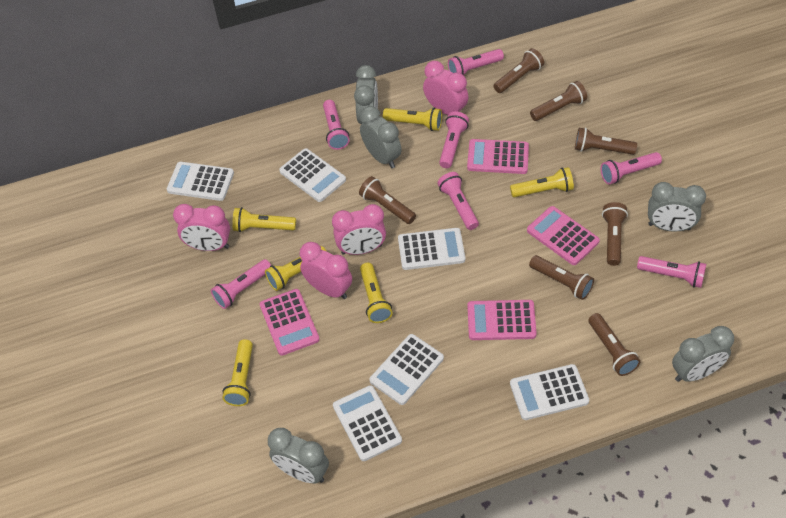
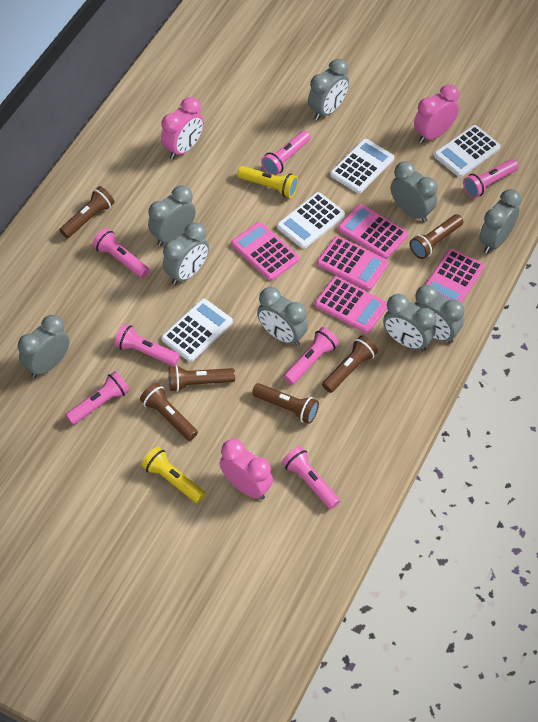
brown flashlight: 7 -> 6
grey clock: 5 -> 9
pink calculator: 4 -> 5
pink clock: 4 -> 3
white calculator: 6 -> 4
yellow flashlight: 6 -> 2

